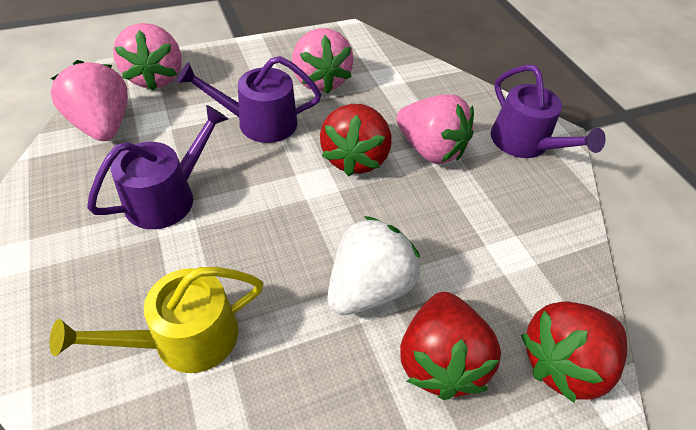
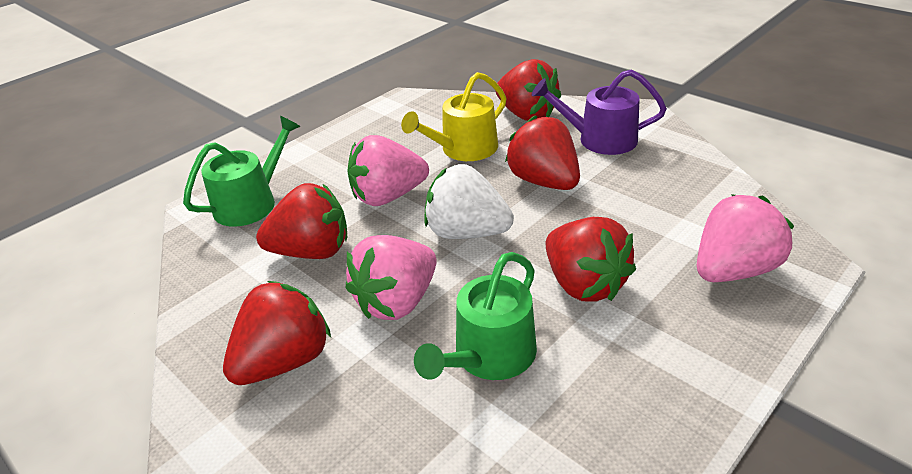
green watering can: 0 -> 2
pink strawberry: 4 -> 3
purple watering can: 3 -> 1
red strawberry: 3 -> 5

